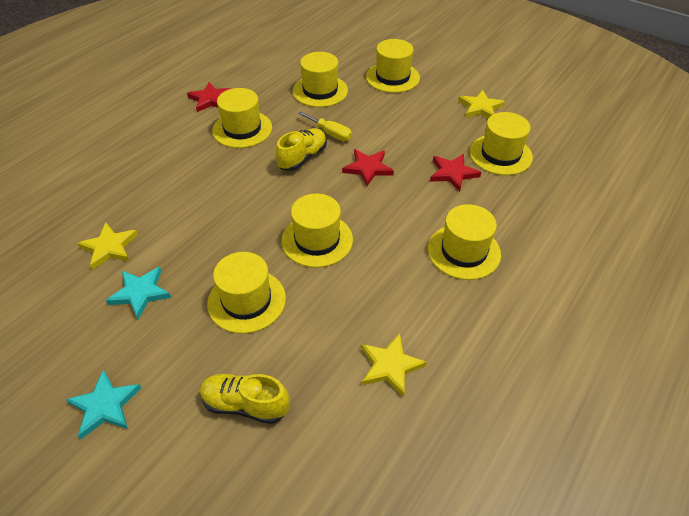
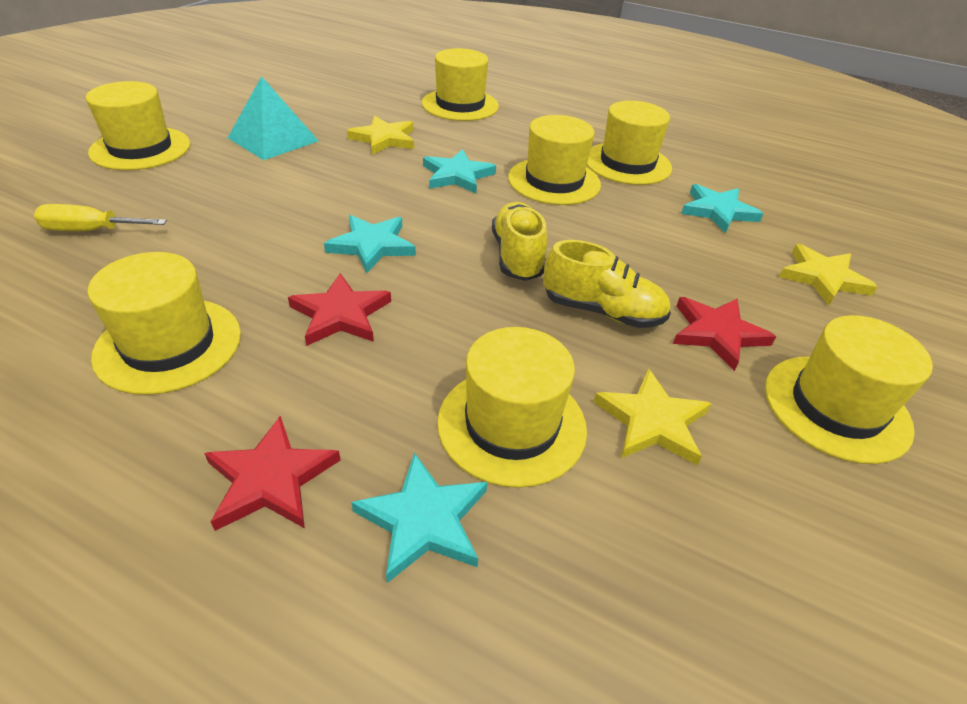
turquoise pyramid: 0 -> 1
turquoise star: 2 -> 4

